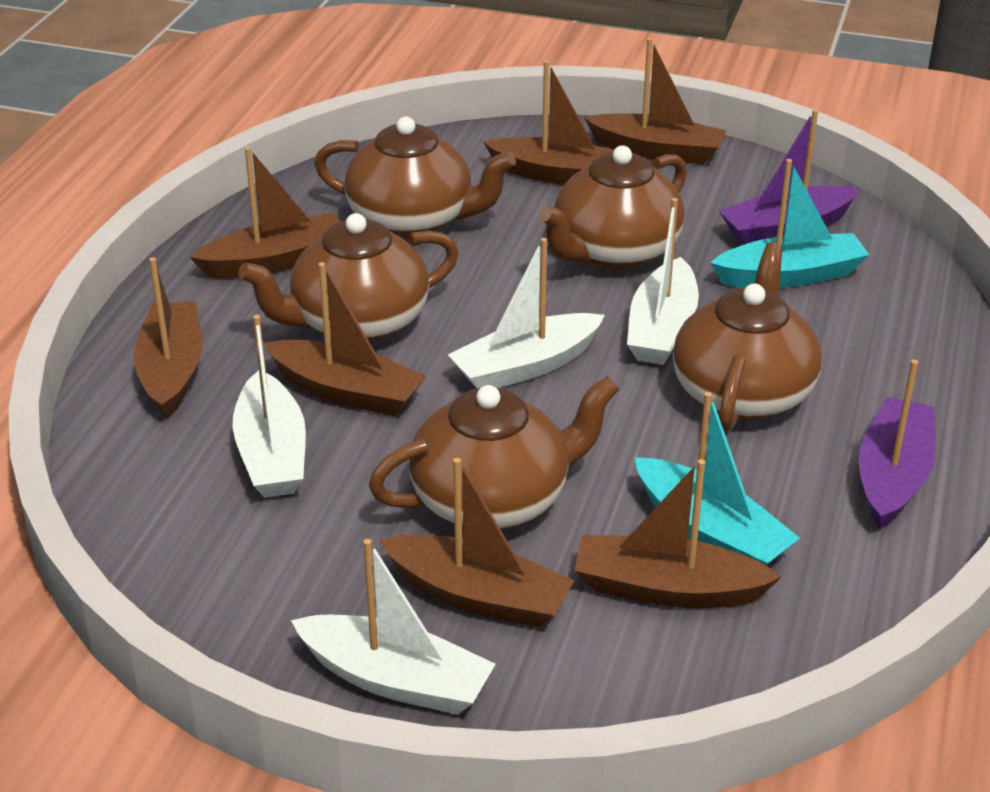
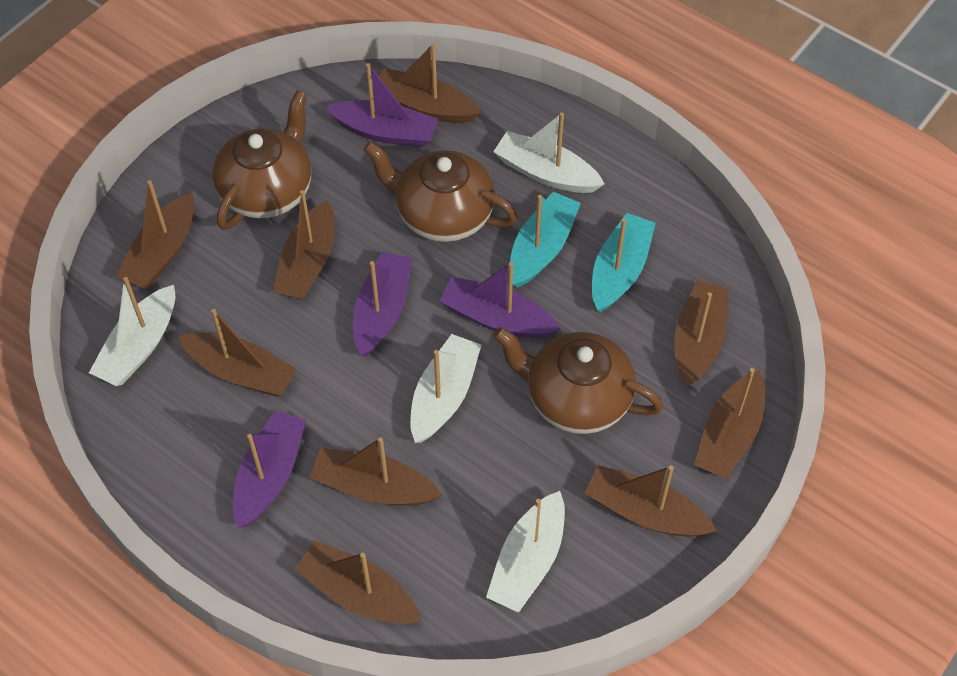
brown boat: 7 -> 9
brown teapot: 5 -> 3
purple boat: 2 -> 4

